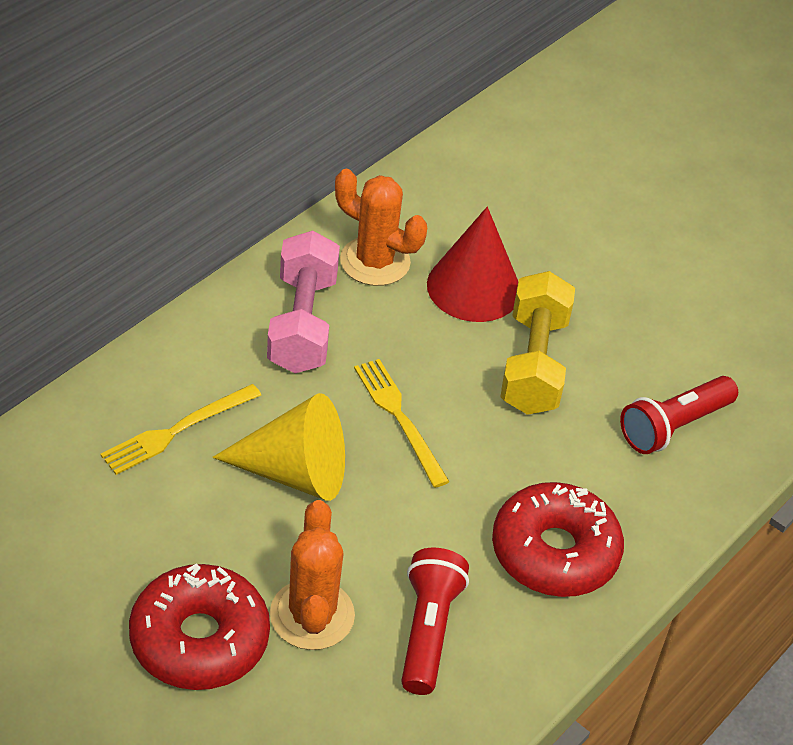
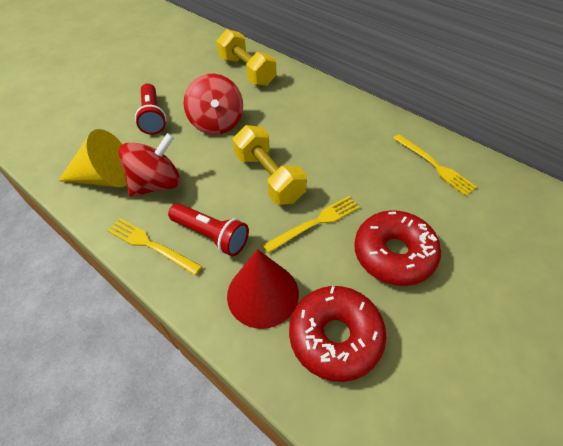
orange cactus: 2 -> 0
pink dumbbell: 1 -> 0
red spinning top: 0 -> 2
yellow dumbbell: 1 -> 2
yellow fork: 2 -> 3

